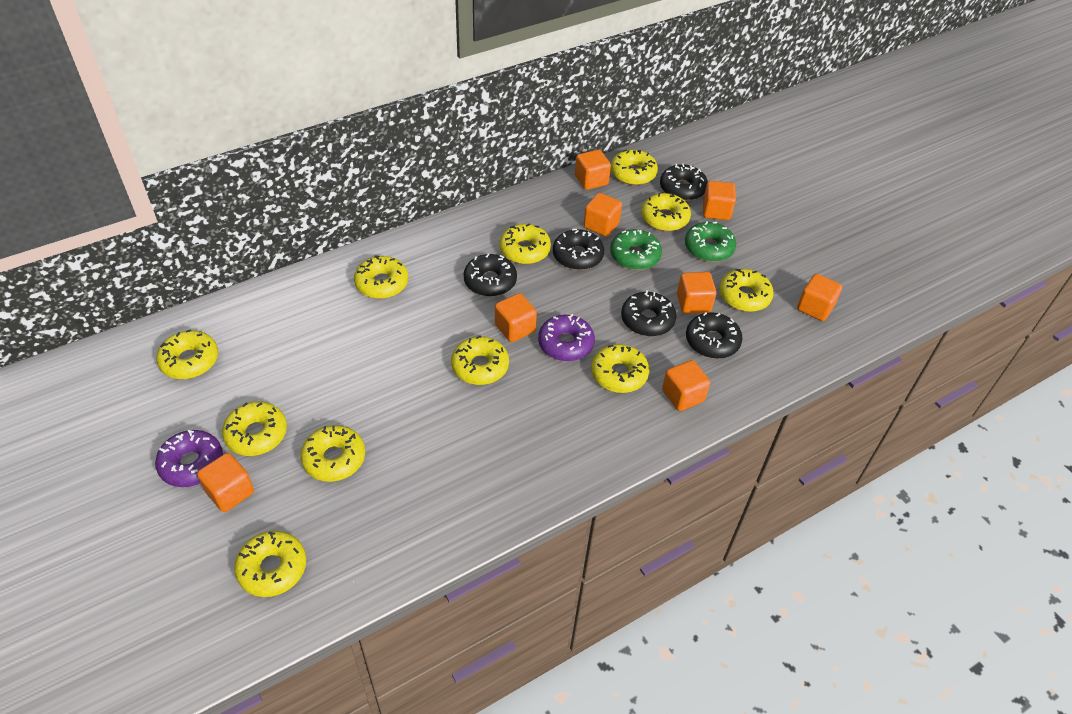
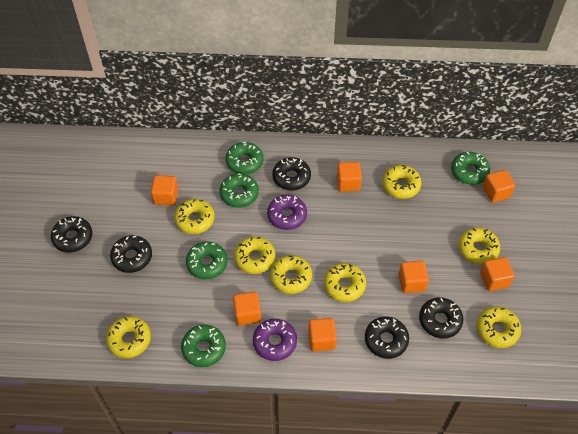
green donut: 2 -> 5
orange cube: 8 -> 7
yellow donut: 11 -> 8

